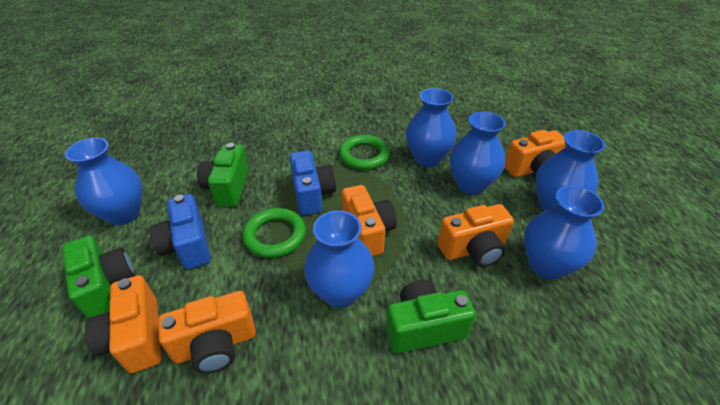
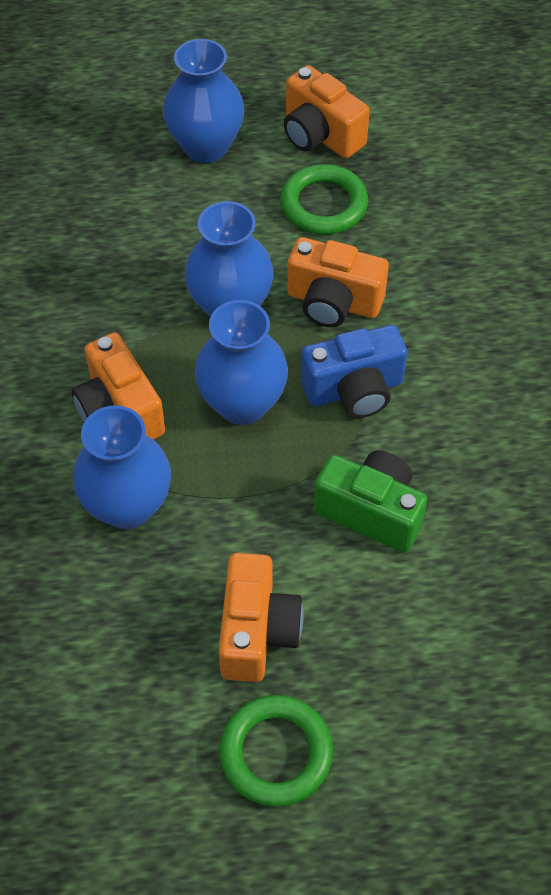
blue camera: 2 -> 1
blue vase: 6 -> 4
green camera: 3 -> 1
orange camera: 5 -> 4

